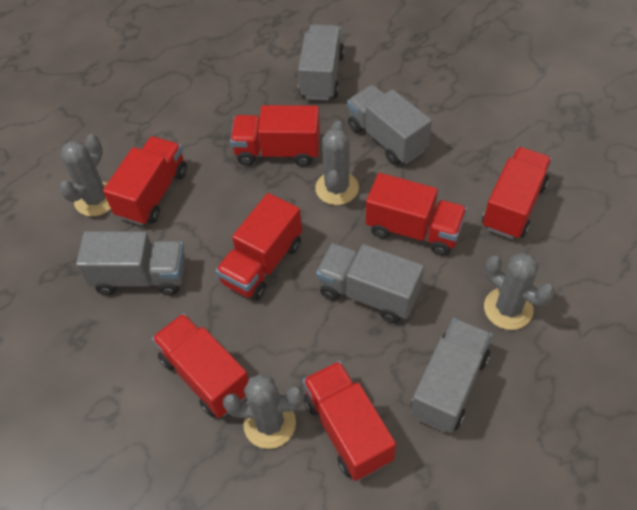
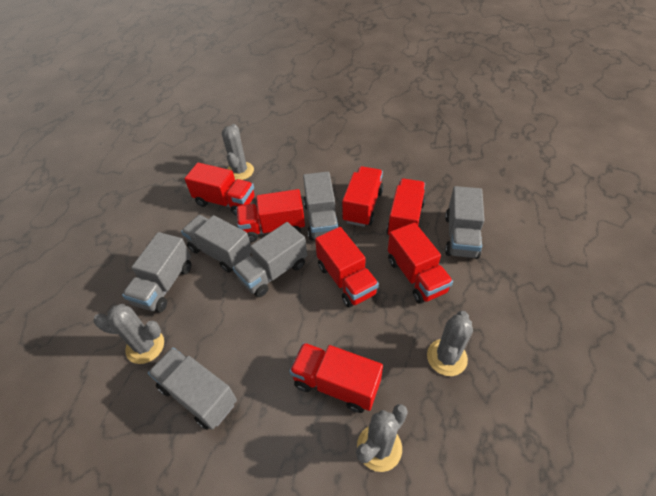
grey truck: 5 -> 6

